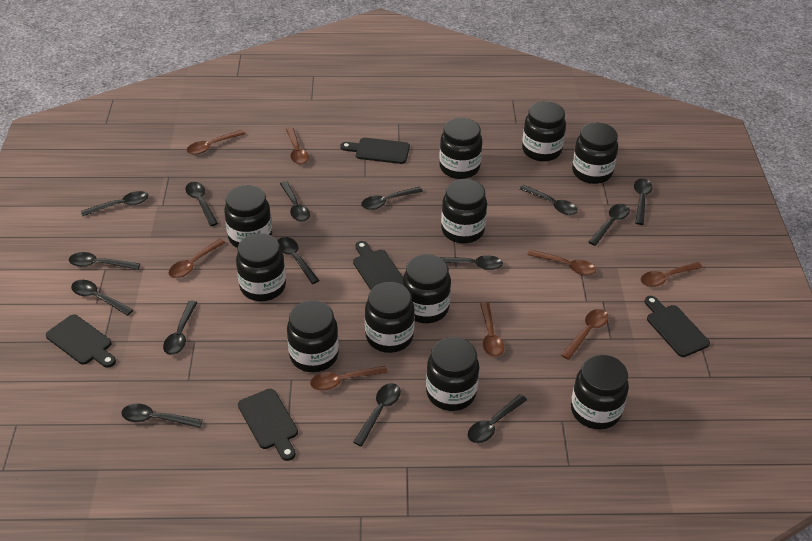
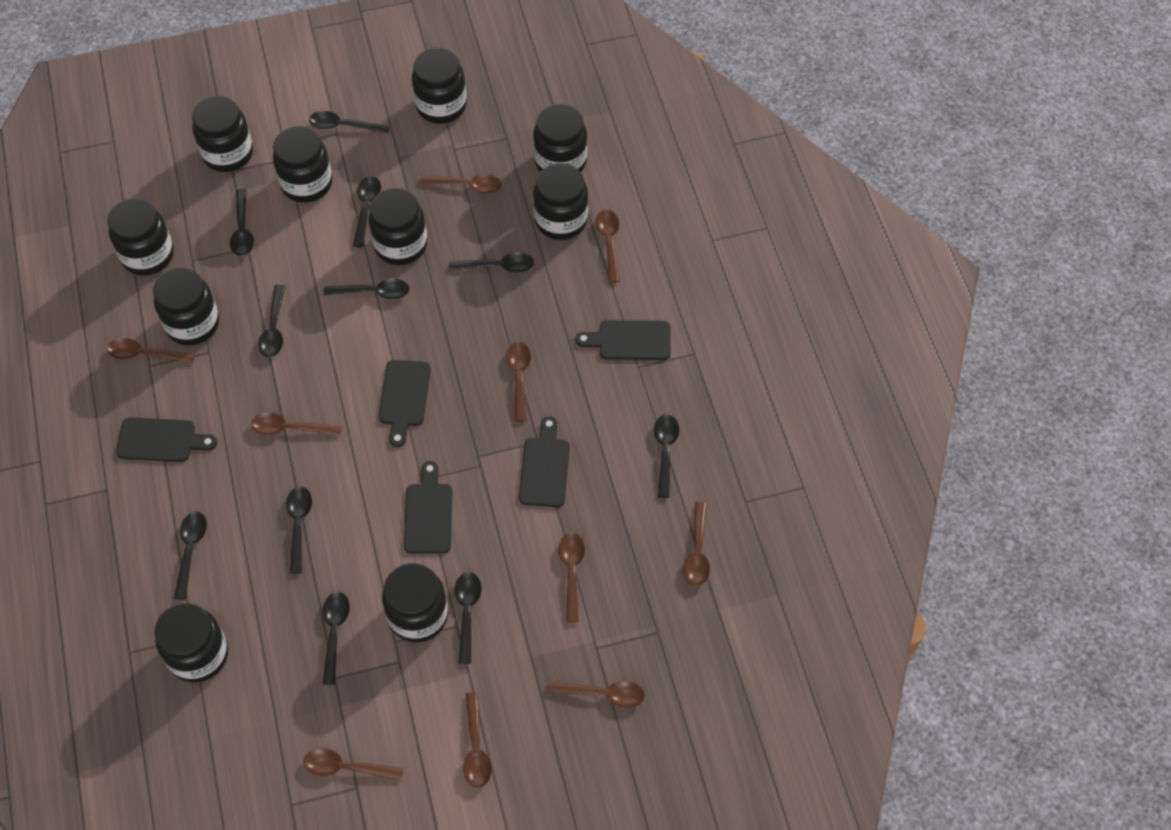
black jar: 11 -> 10
black spoon: 15 -> 11
brown spoon: 8 -> 10

